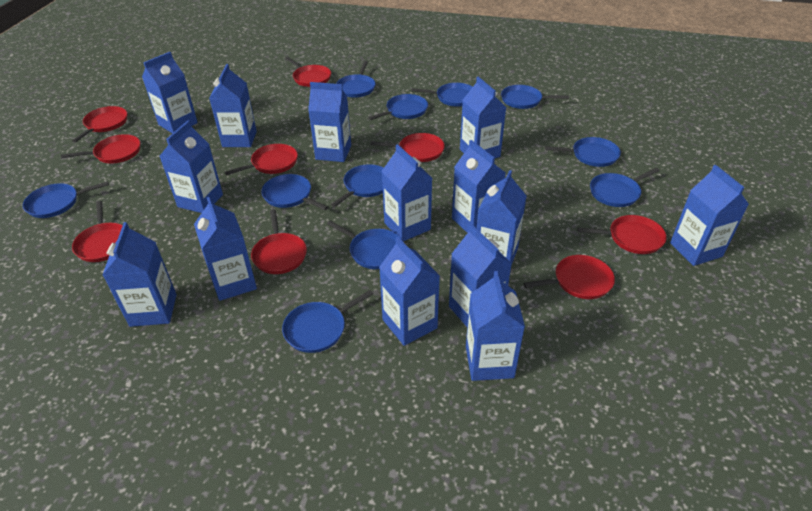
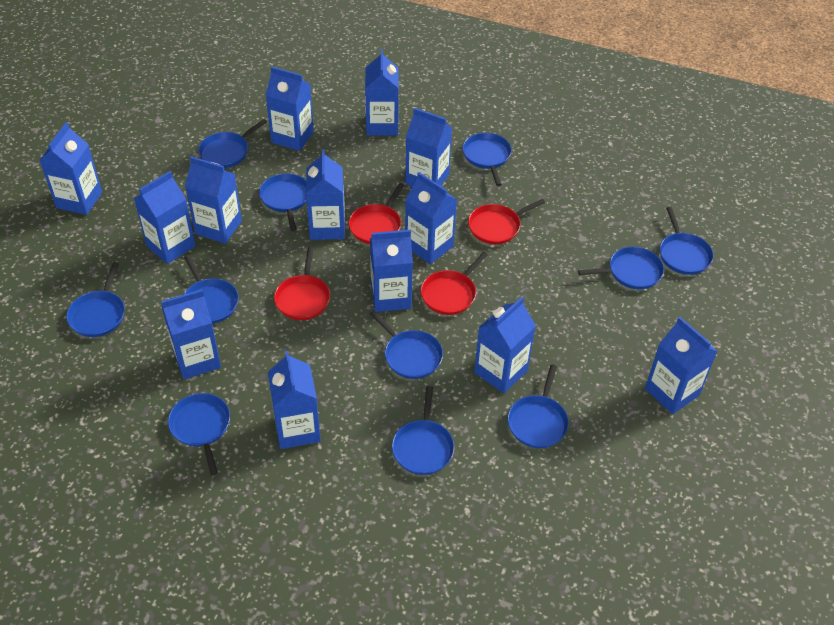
blue carton: 14 -> 13
red pan: 9 -> 4

